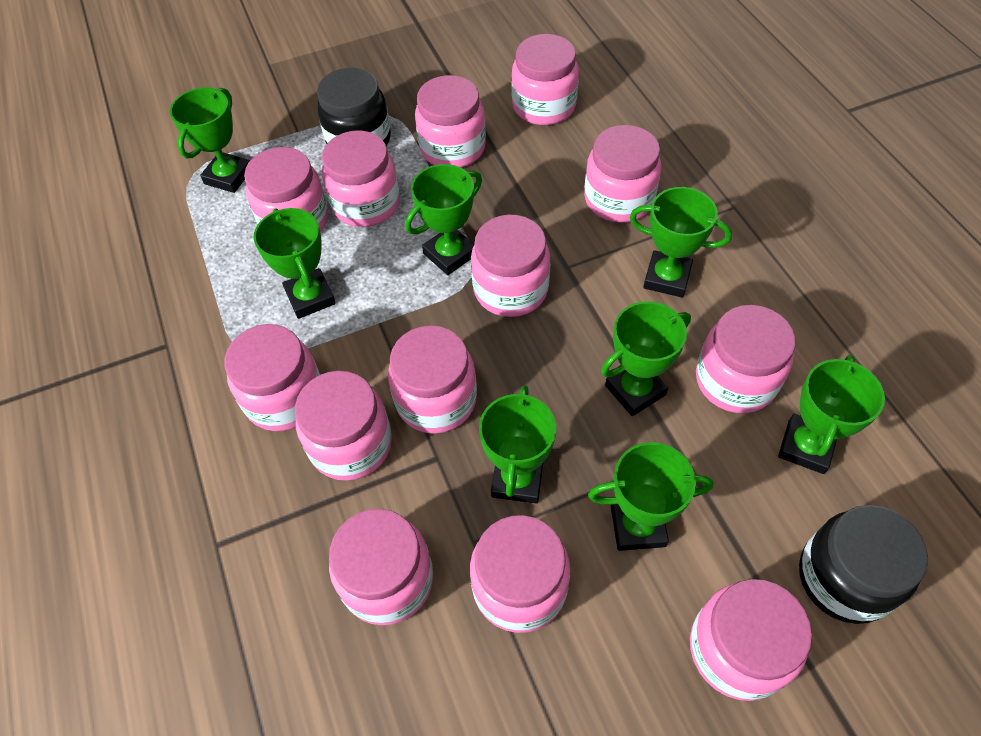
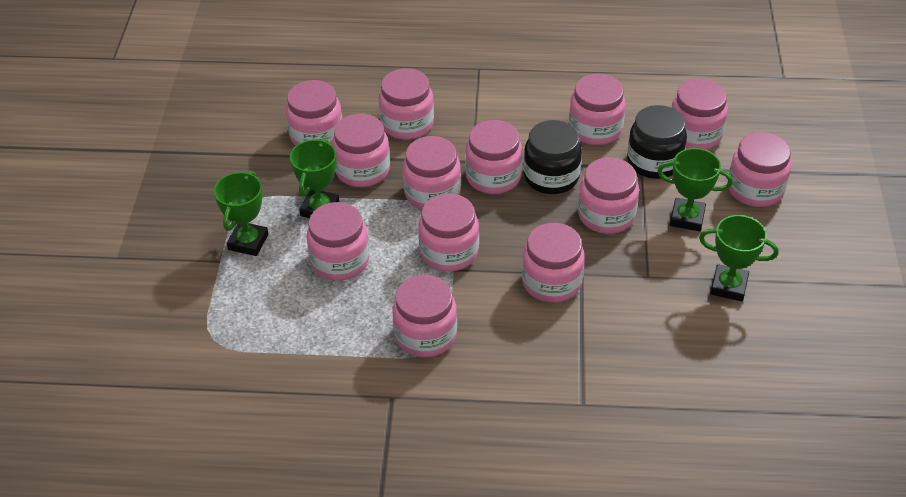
green trophy: 8 -> 4

